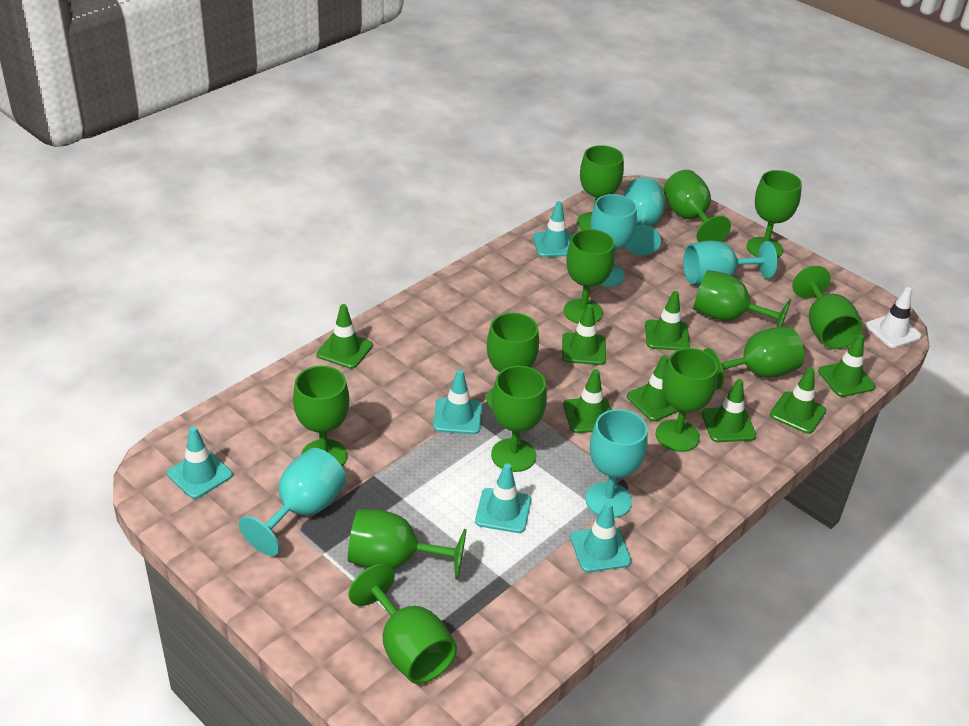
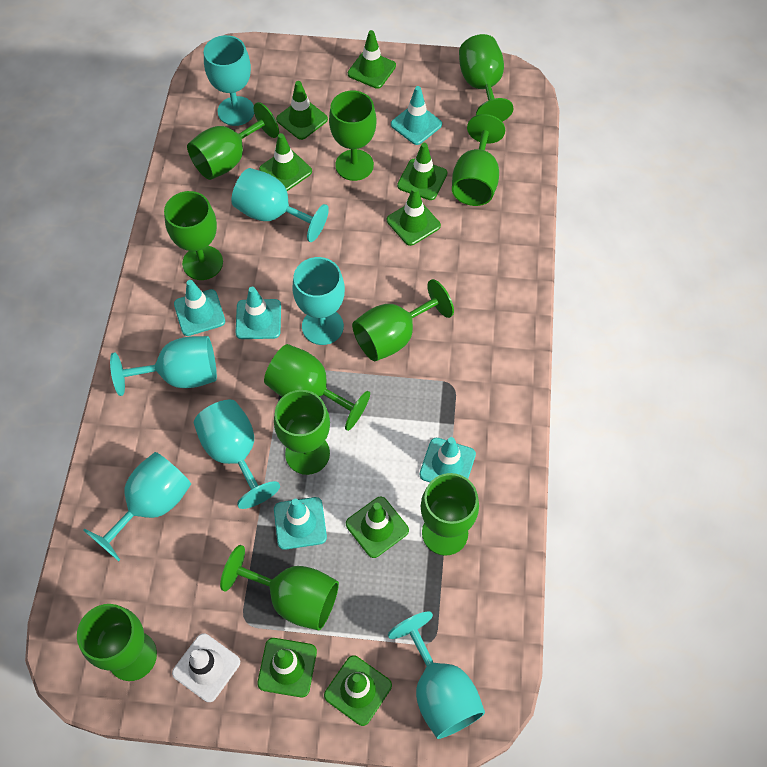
green goblet: 13 -> 11
turquoise goblet: 5 -> 7

